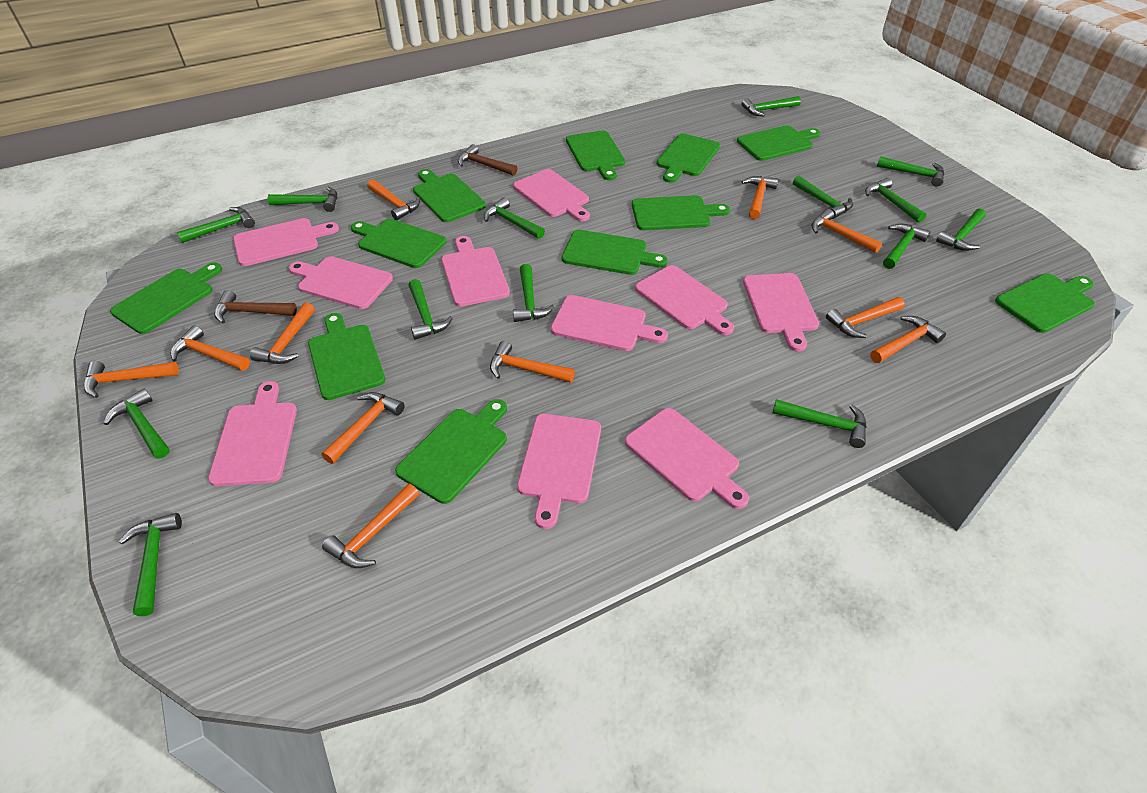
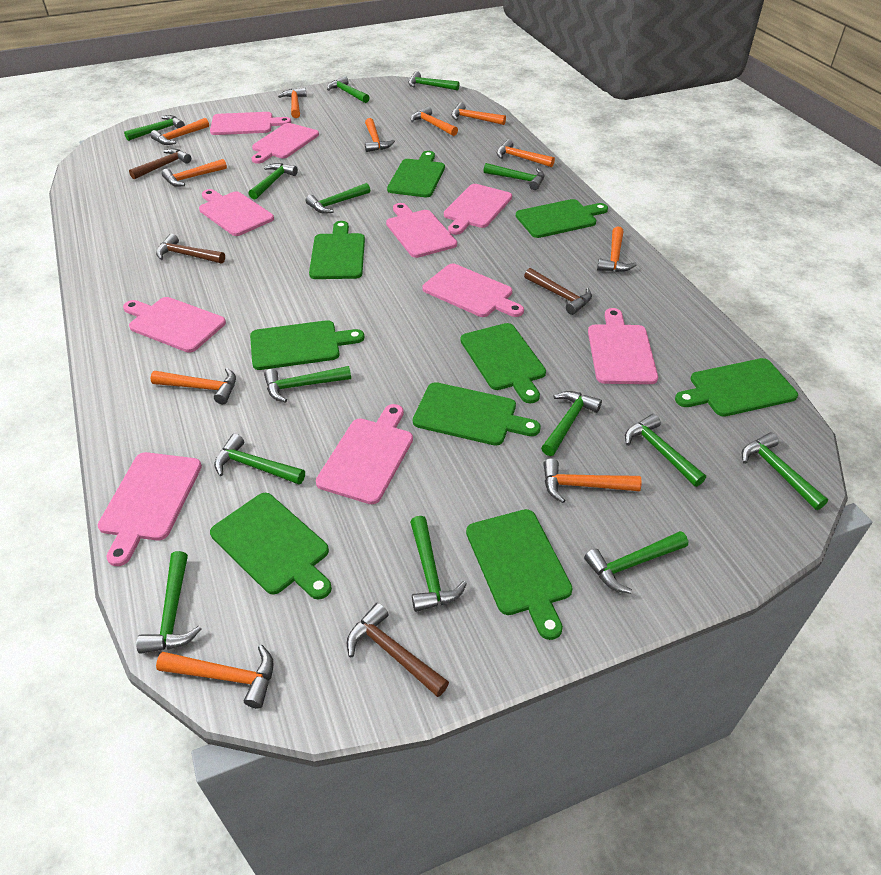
brown hammer: 2 -> 4
green cutting board: 11 -> 9

